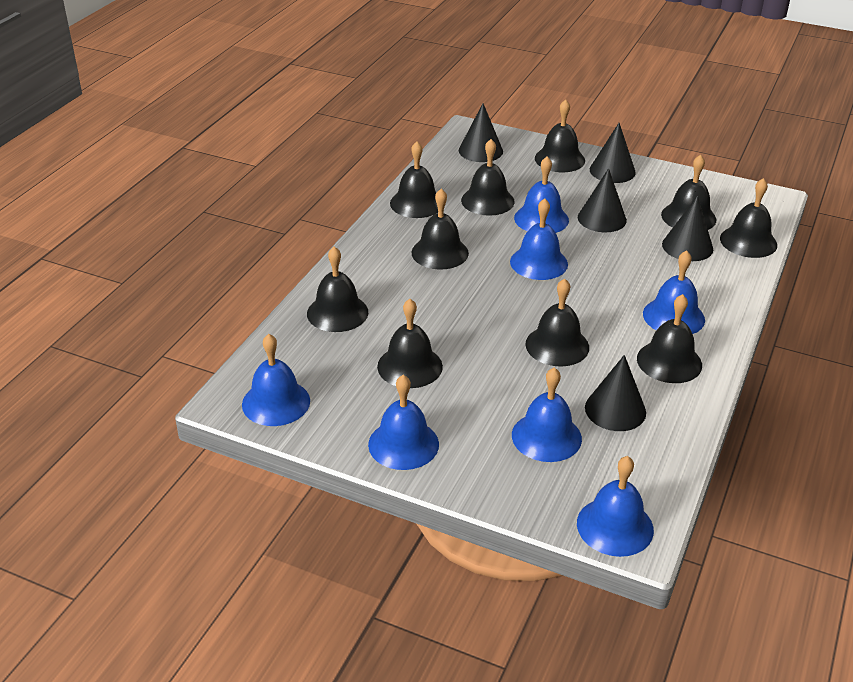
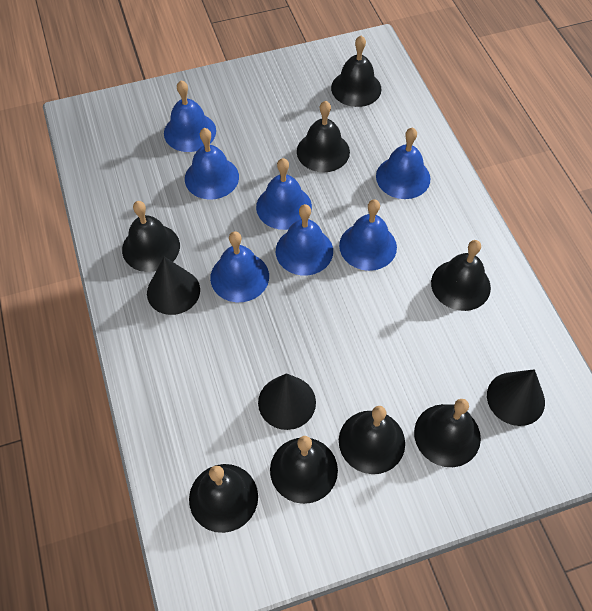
black bell: 10 -> 8
black cone: 5 -> 3

